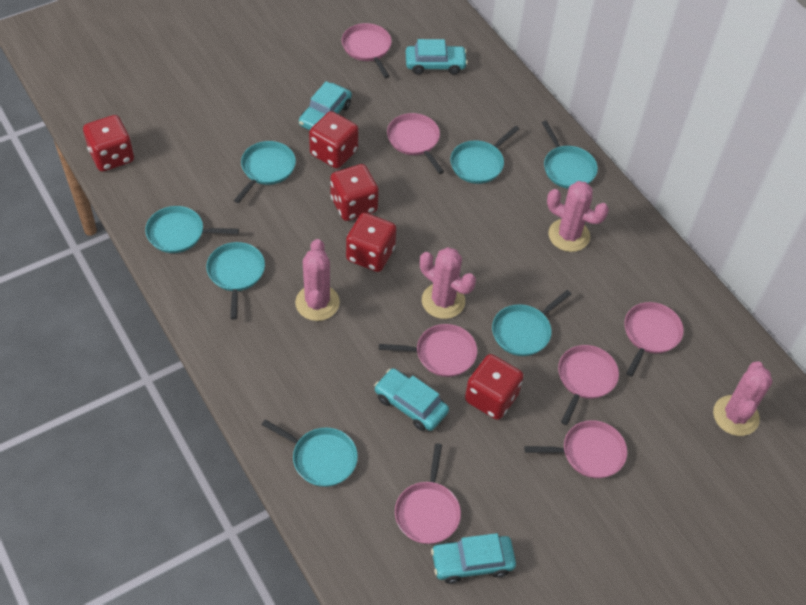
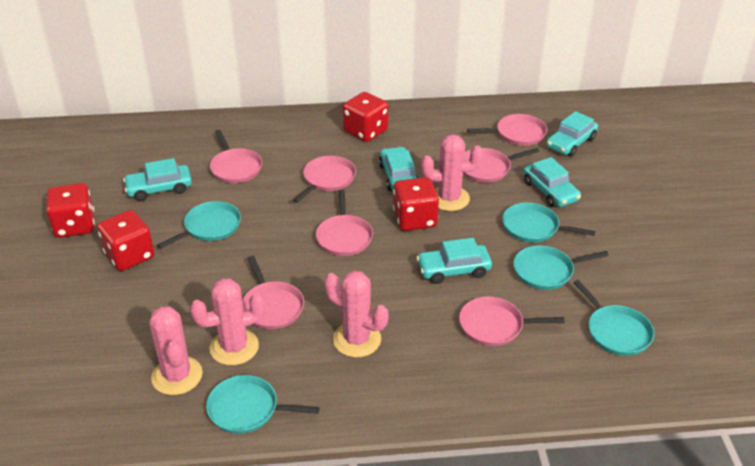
red dice: 5 -> 4
turquoise car: 4 -> 5
turquoise pan: 7 -> 5

